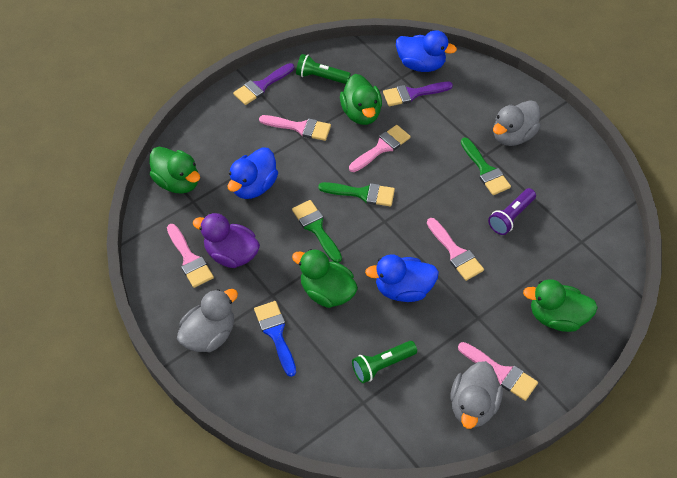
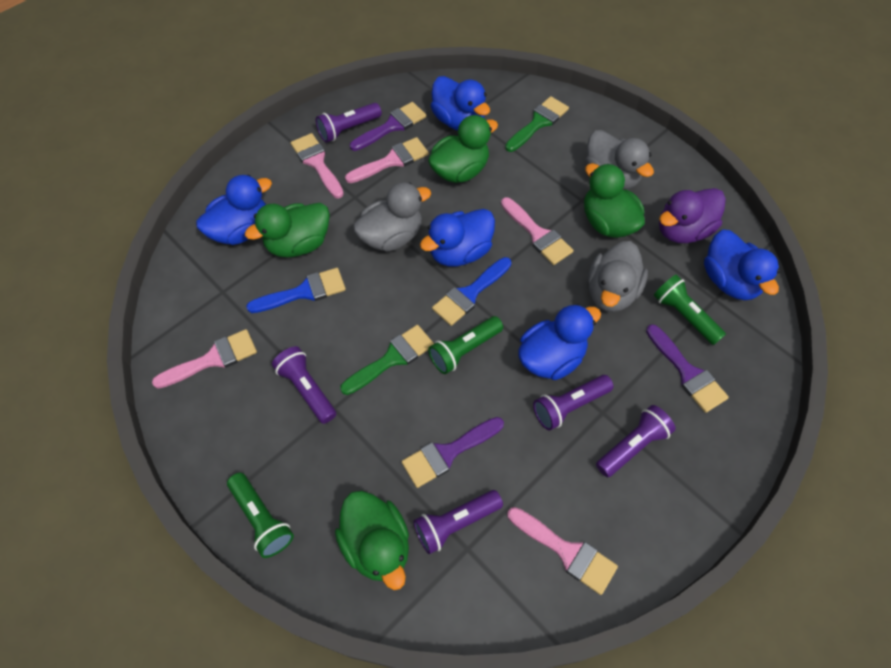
blue brush: 1 -> 2
blue duck: 3 -> 5
green brush: 3 -> 2
green flashlight: 2 -> 3
purple brush: 2 -> 3
purple flashlight: 1 -> 5

